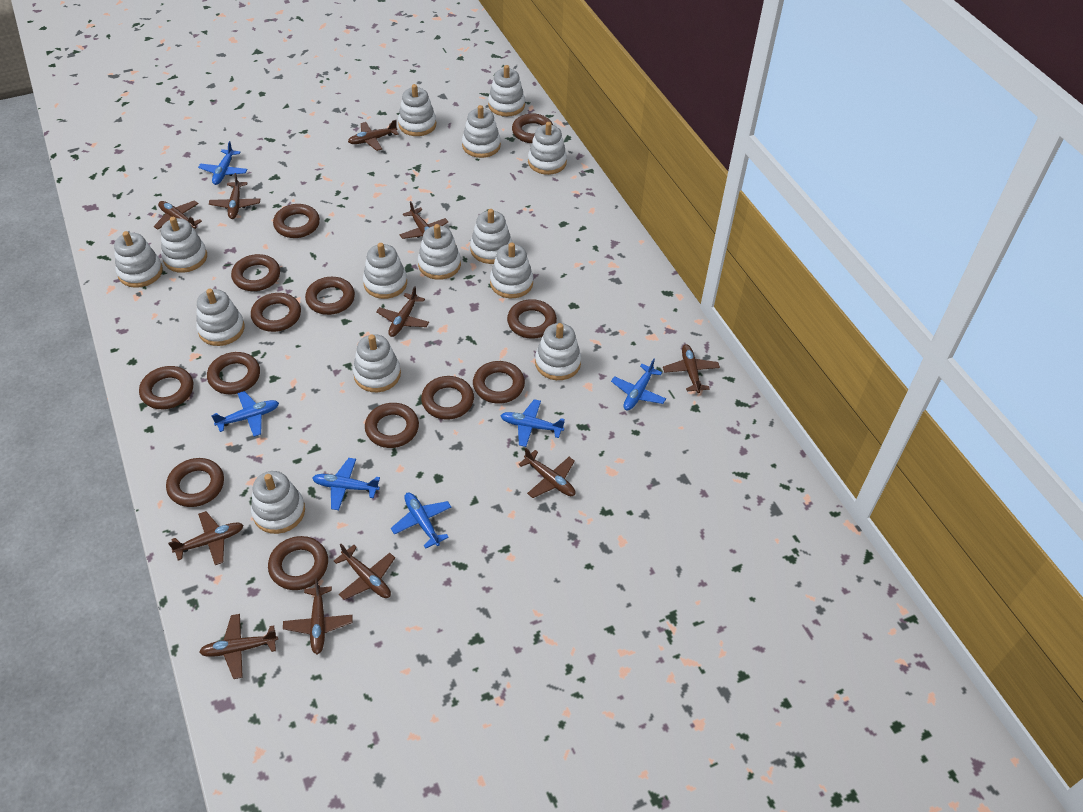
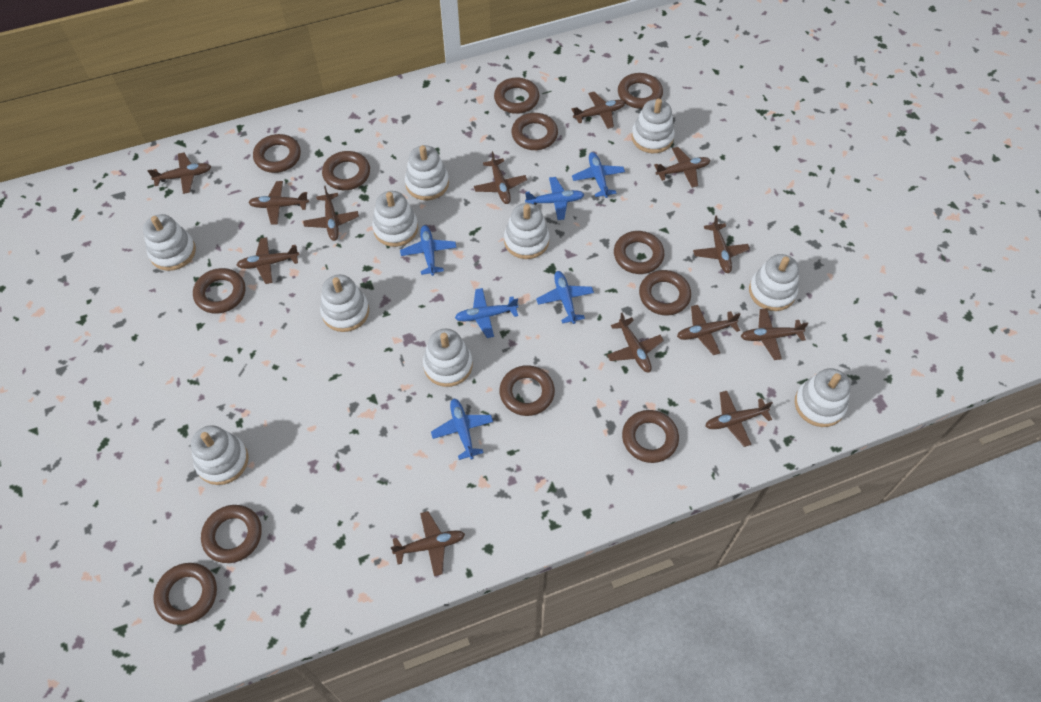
brown plane: 11 -> 13
brown ring: 13 -> 12
white stacking toy: 14 -> 10

